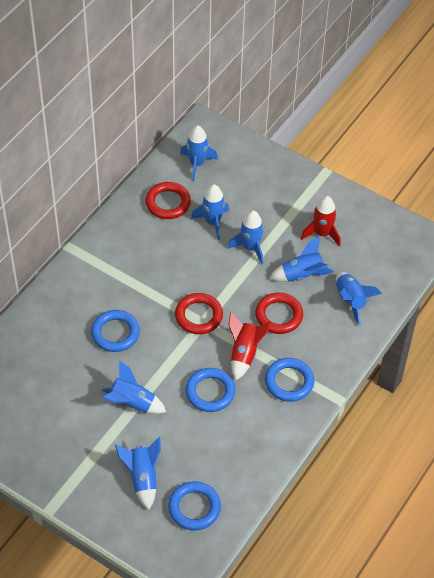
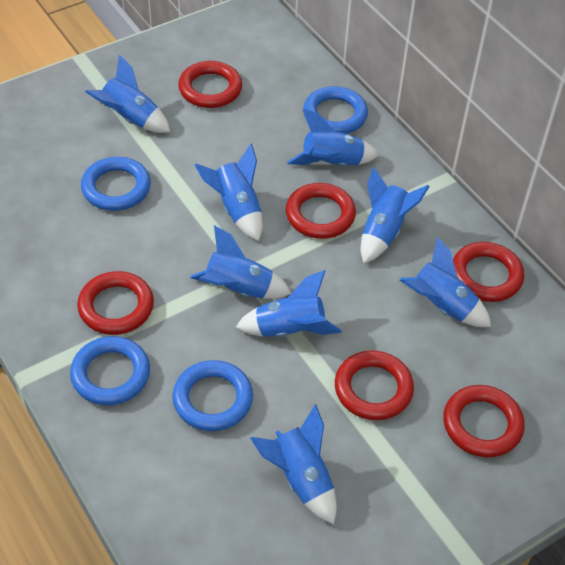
blue rocket: 7 -> 8
red ring: 3 -> 6
red rocket: 2 -> 0

